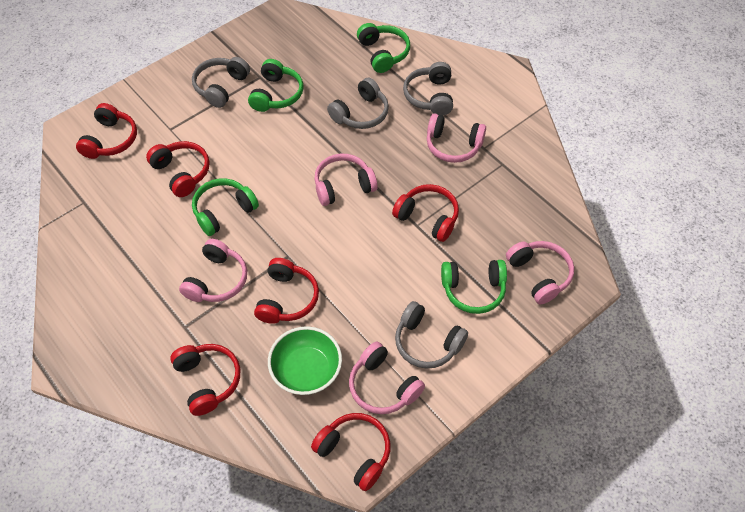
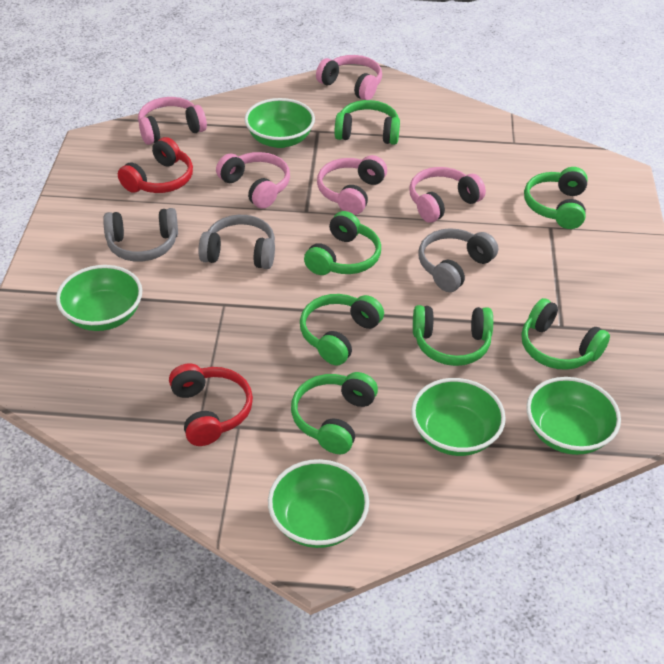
green bowl: 1 -> 5
green headphones: 4 -> 7
grey headphones: 4 -> 3
red headphones: 6 -> 2

